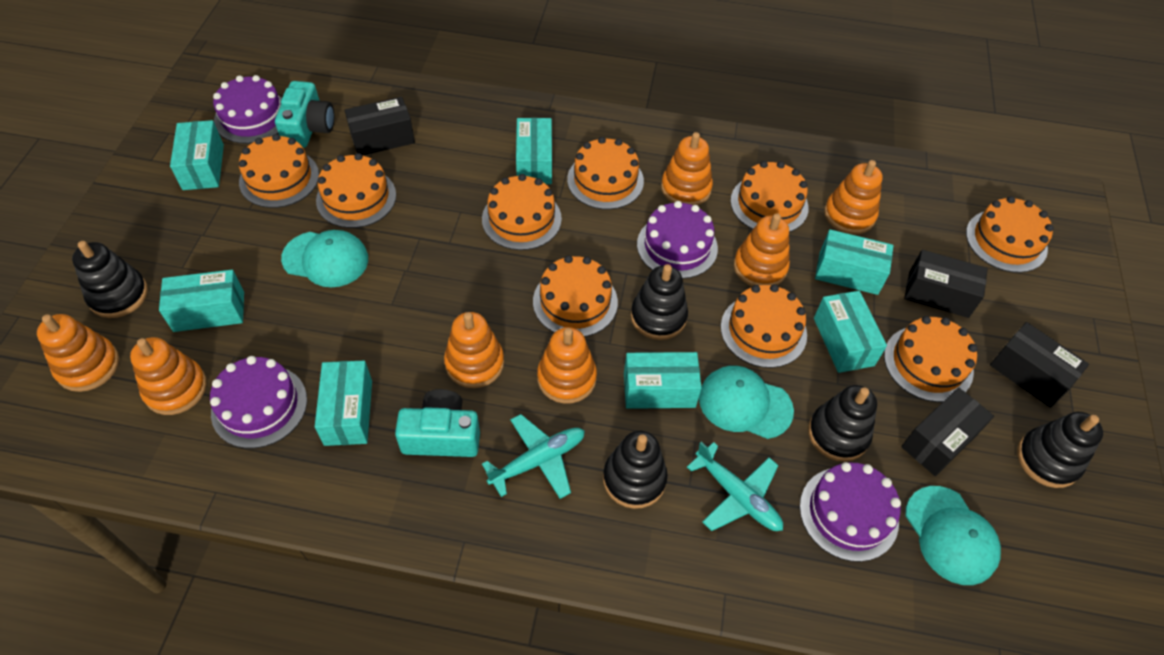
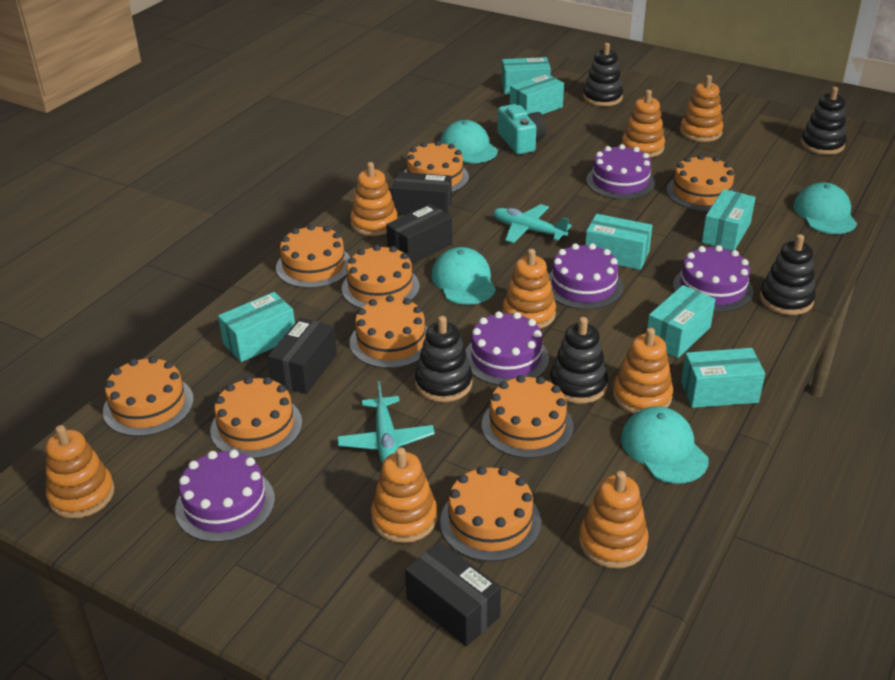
orange stacking toy: 7 -> 8
purple cake: 4 -> 5
turquoise camera: 2 -> 1
turquoise cap: 3 -> 4

